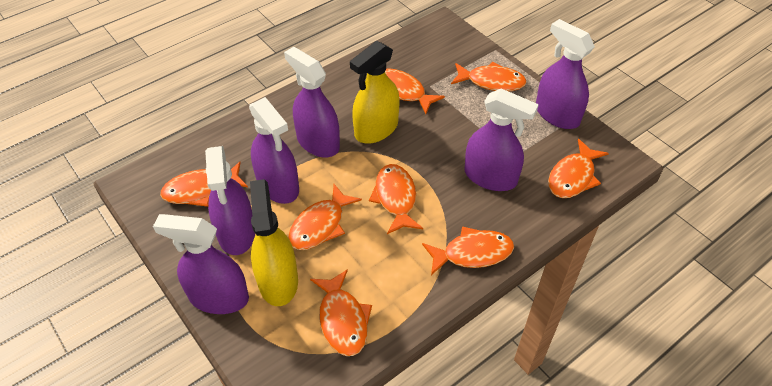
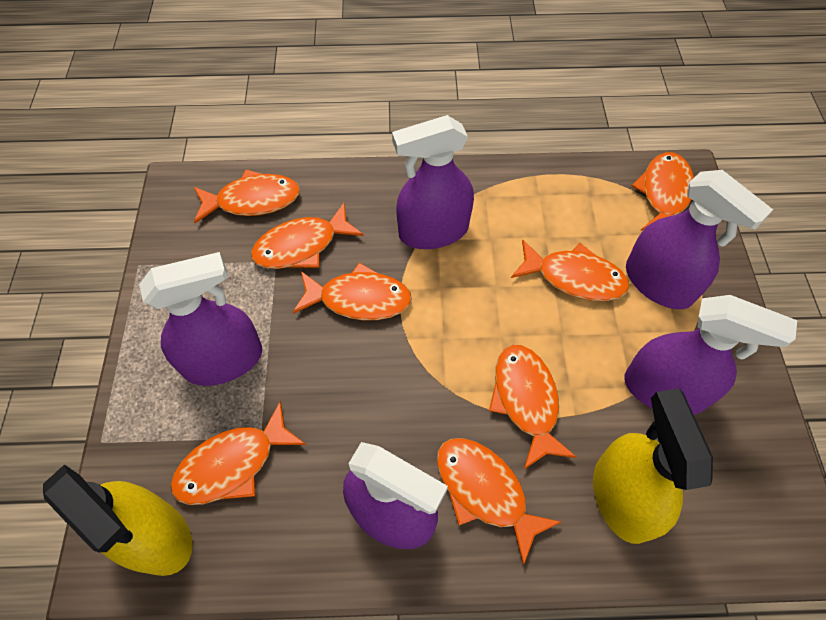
purple spray bottle: 6 -> 5

